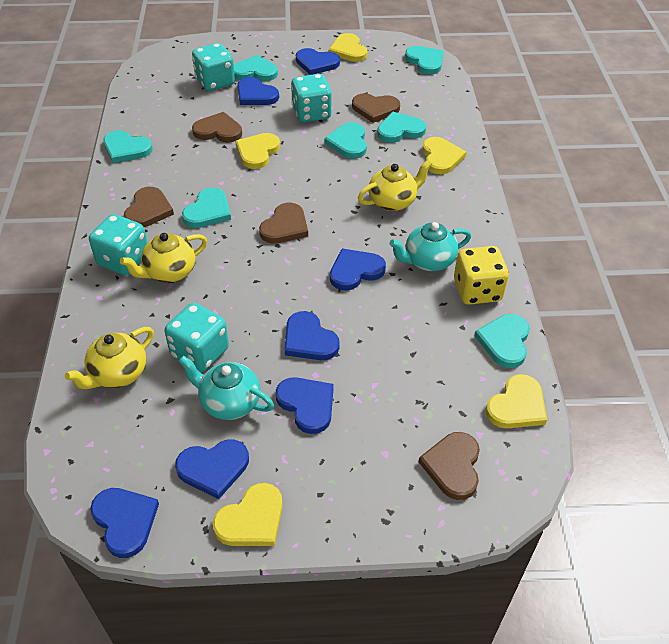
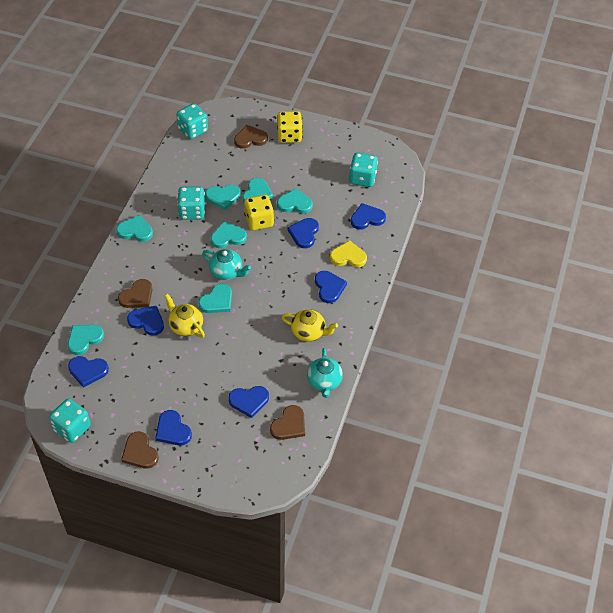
brown heart: 5 -> 4
yellow dice: 1 -> 2
yellow heart: 5 -> 1
yellow teapot: 3 -> 2

